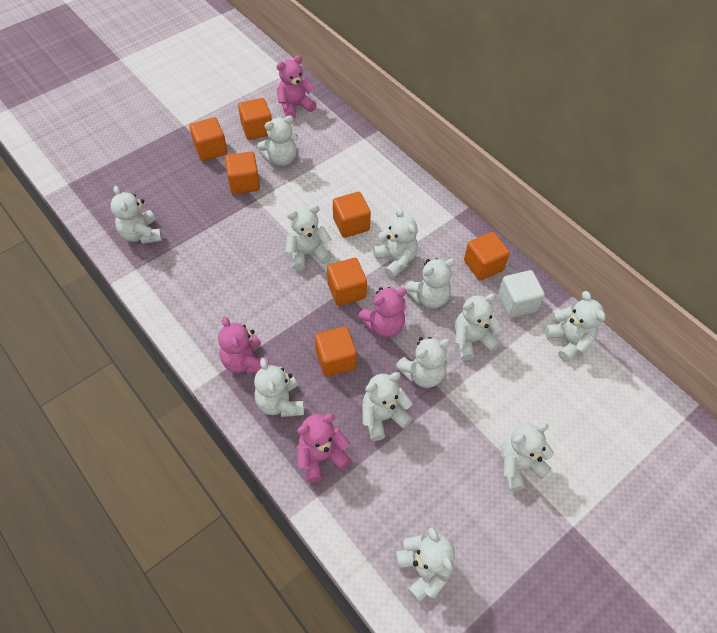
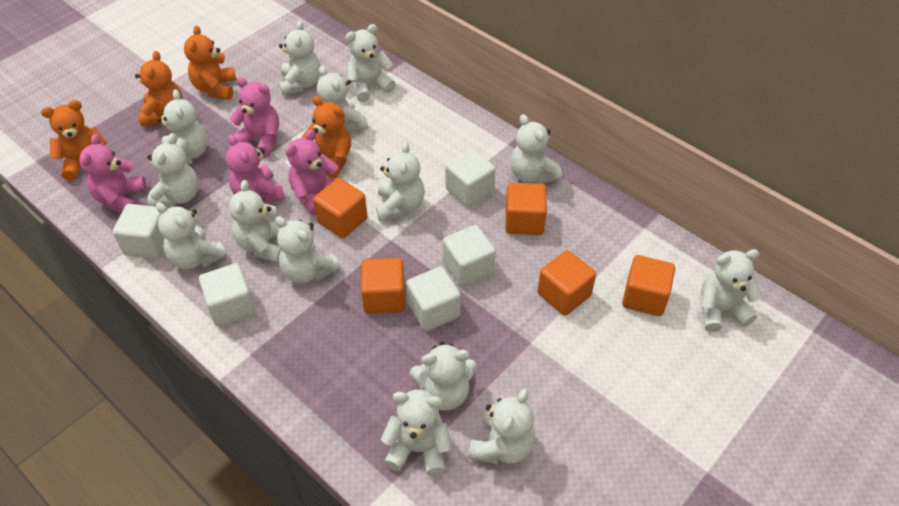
orange cube: 7 -> 5
orange teddy bear: 0 -> 4
white cube: 1 -> 5
white teddy bear: 12 -> 14

